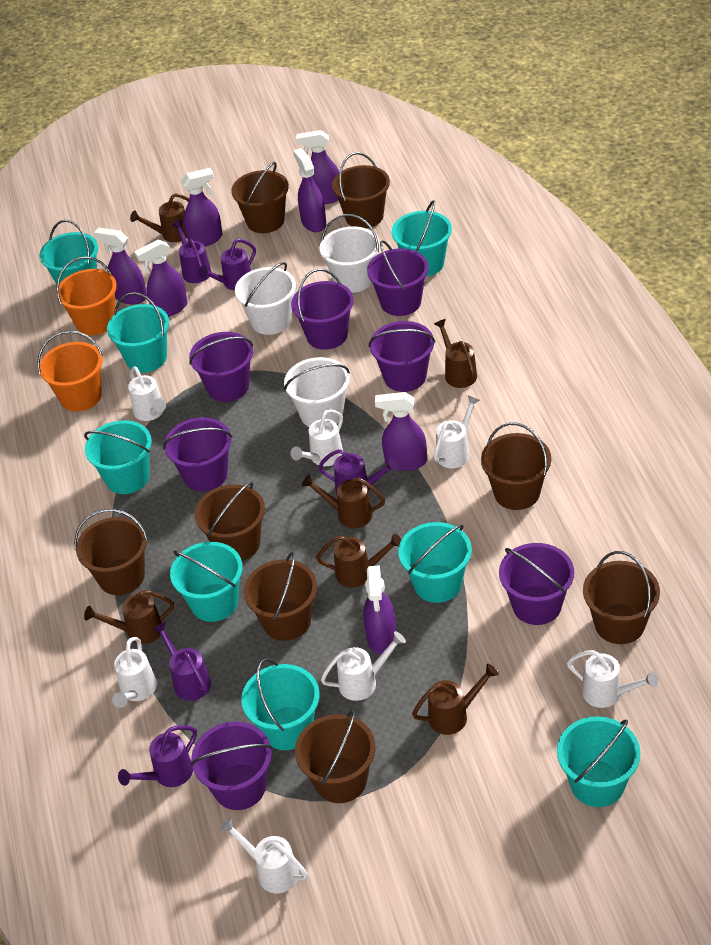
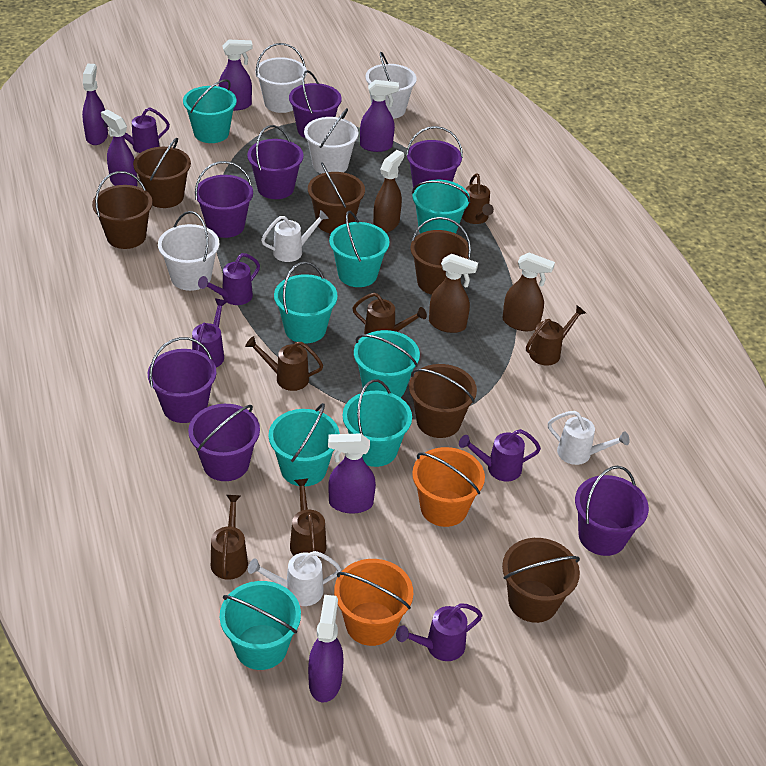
brown bucket: 8 -> 6
brown spray bottle: 0 -> 3
purple spray bottle: 7 -> 6
white bucket: 3 -> 4
white watering can: 7 -> 3

